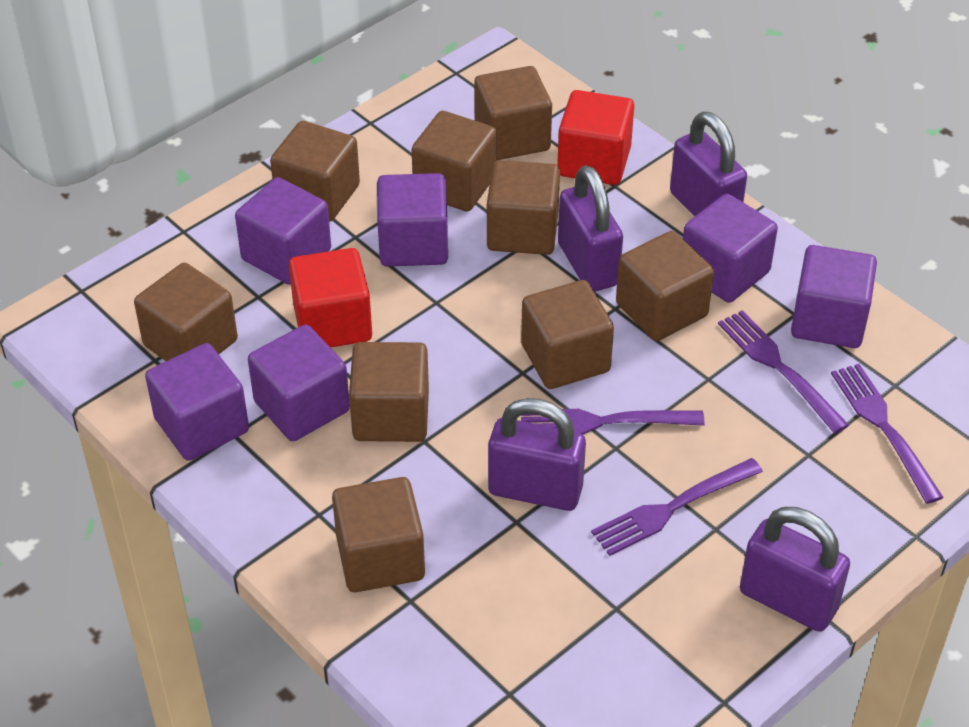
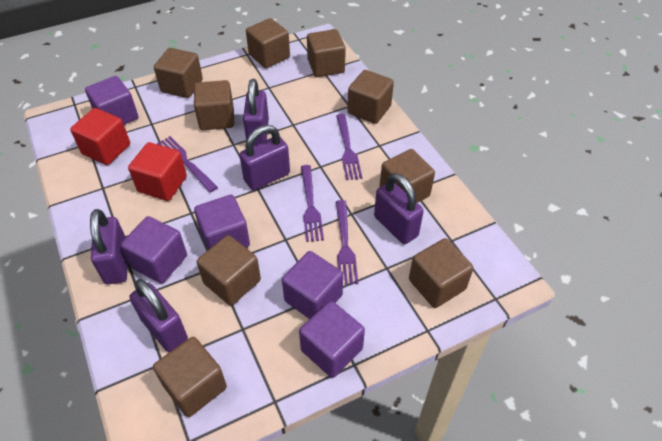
purple cube: 6 -> 5
purple padlock: 4 -> 5

